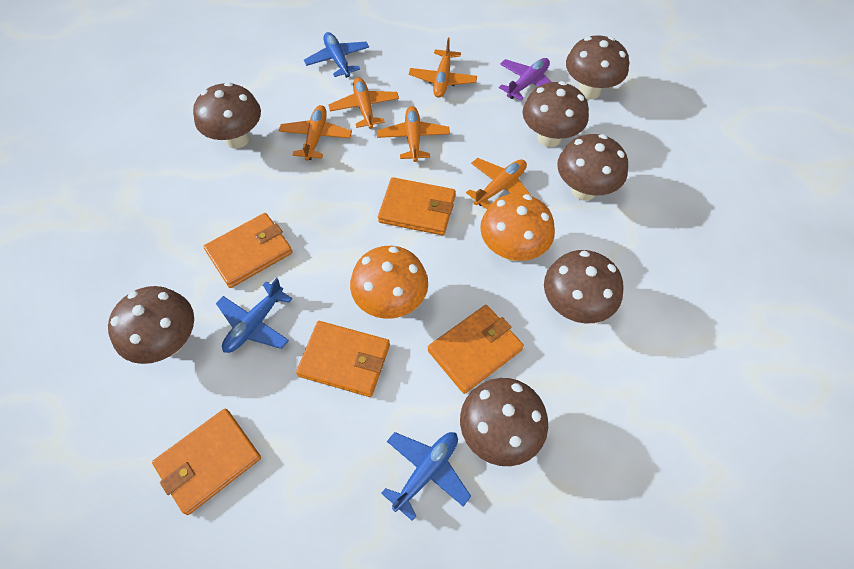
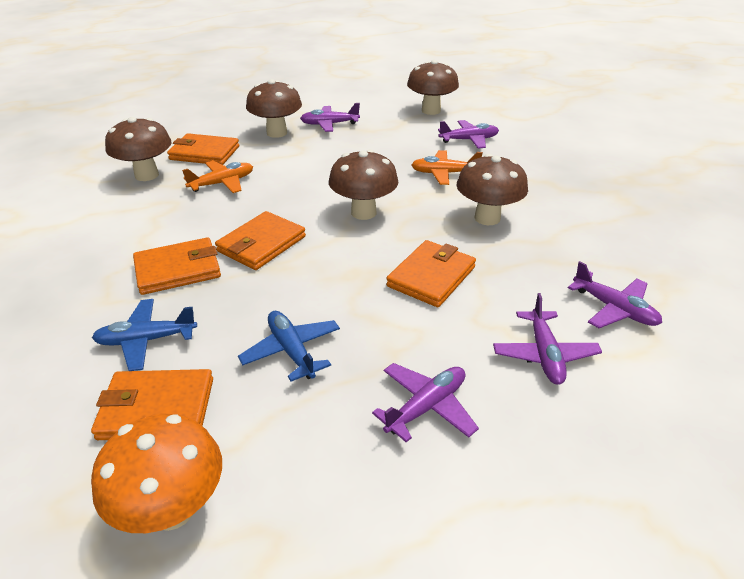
blue plane: 3 -> 2
brown mushroom: 7 -> 5
orange mushroom: 2 -> 1
orange plane: 5 -> 2
purple plane: 1 -> 5

